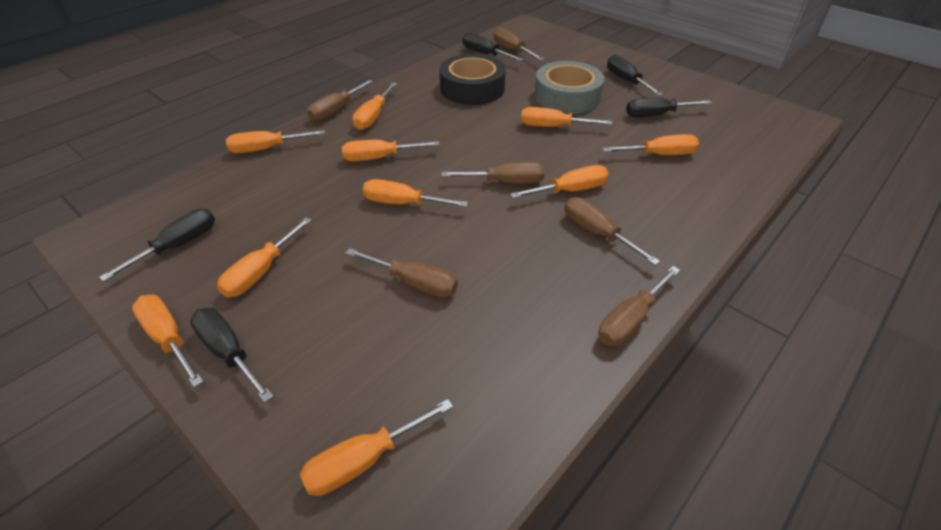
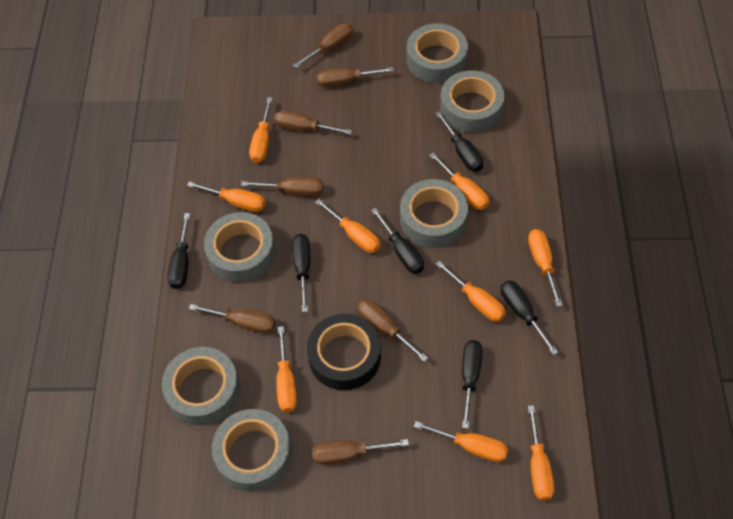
black screwdriver: 5 -> 6
brown screwdriver: 6 -> 7
grey tape: 1 -> 6
orange screwdriver: 10 -> 9

